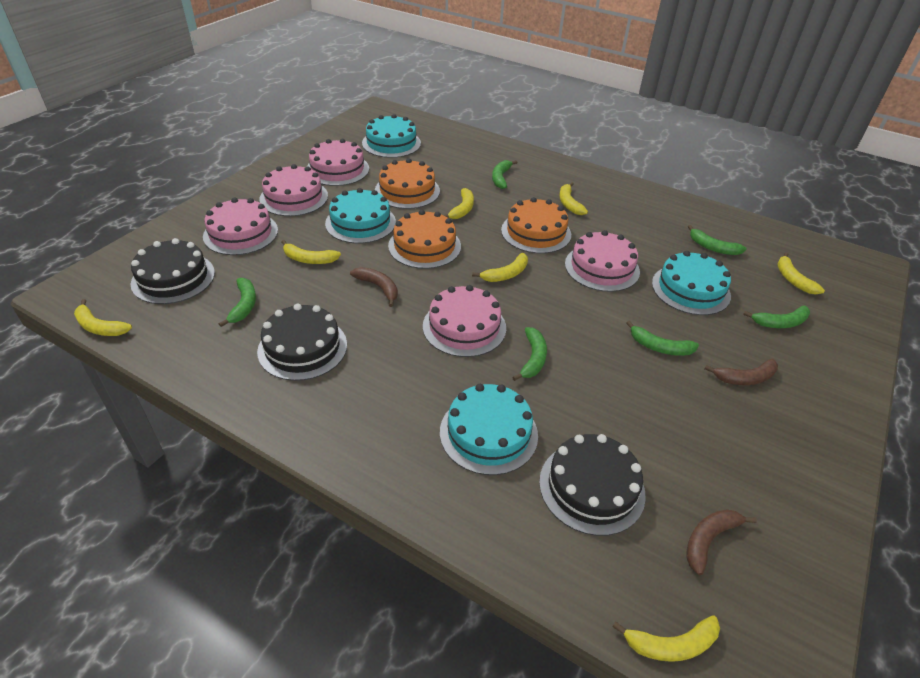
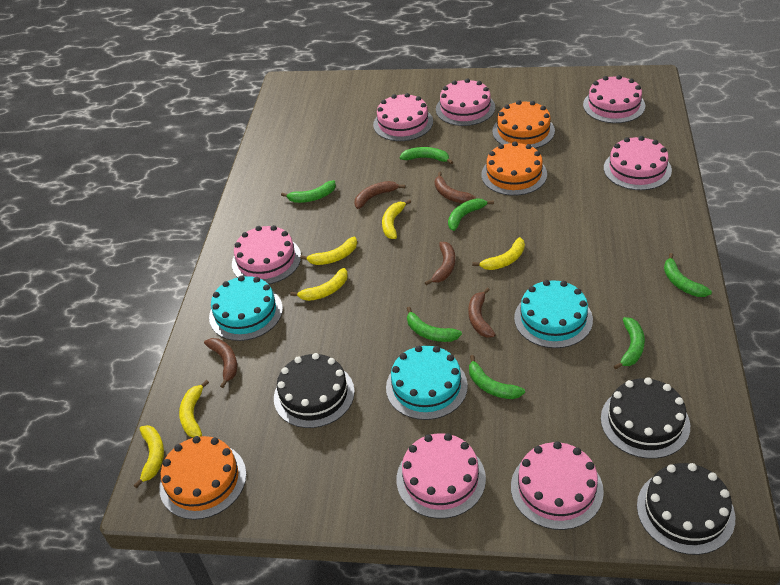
brown banana: 3 -> 5
green banana: 6 -> 7
pink cake: 5 -> 7
turquoise cake: 4 -> 3
yellow banana: 7 -> 6

